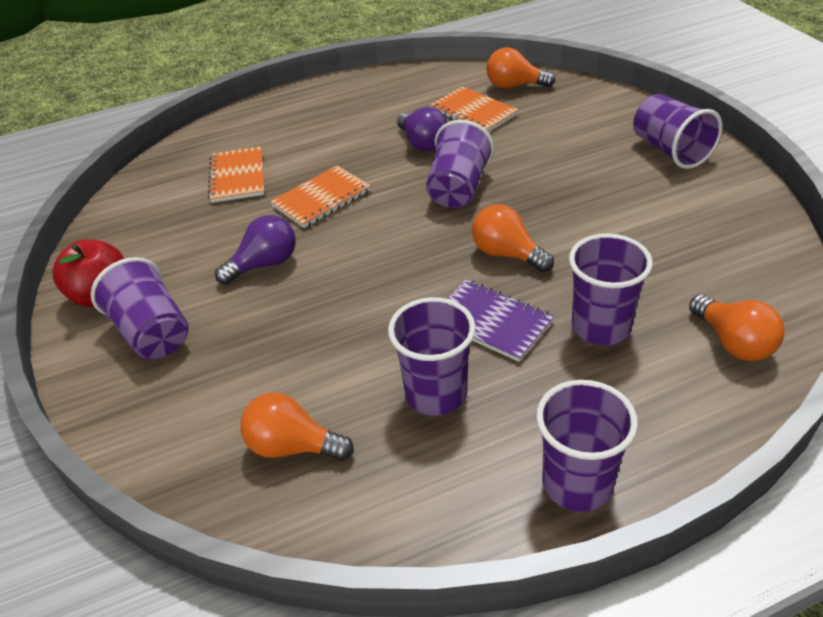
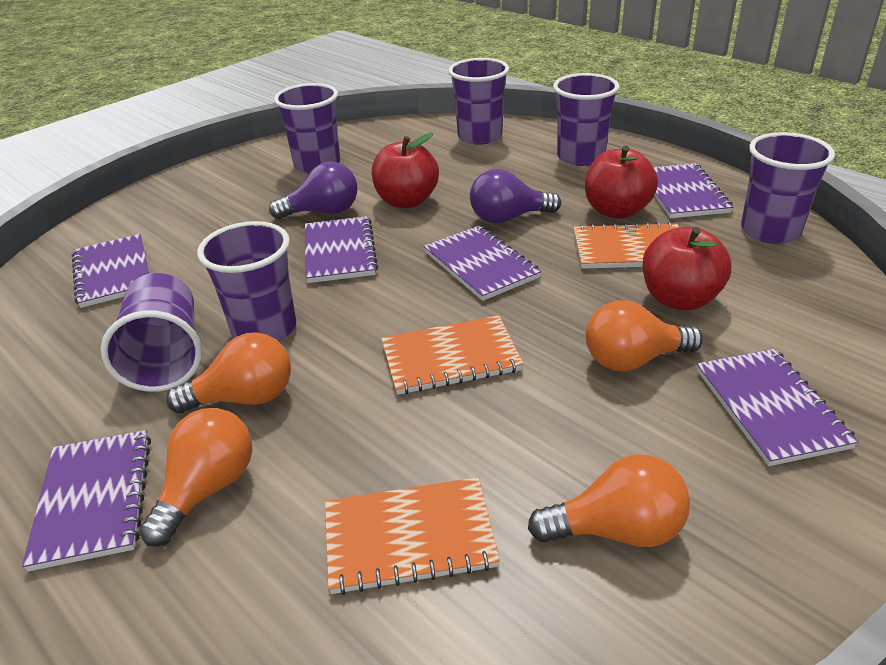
purple notebook: 1 -> 6
red apple: 1 -> 3

